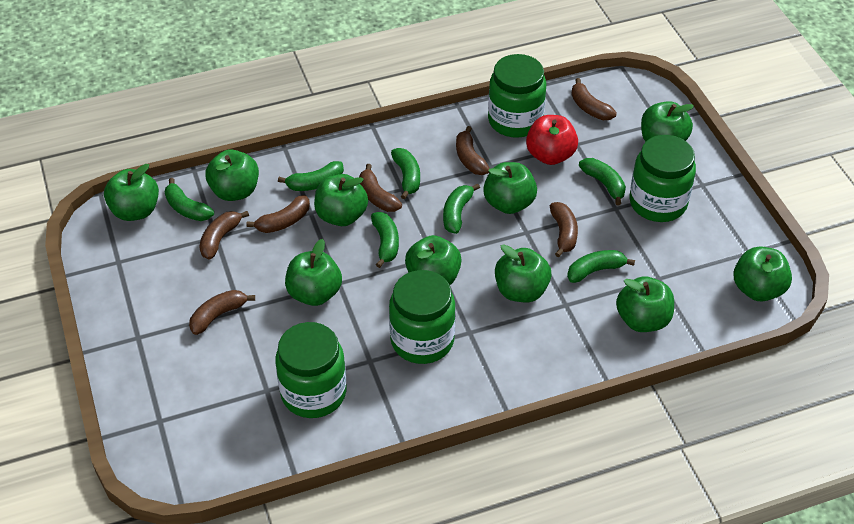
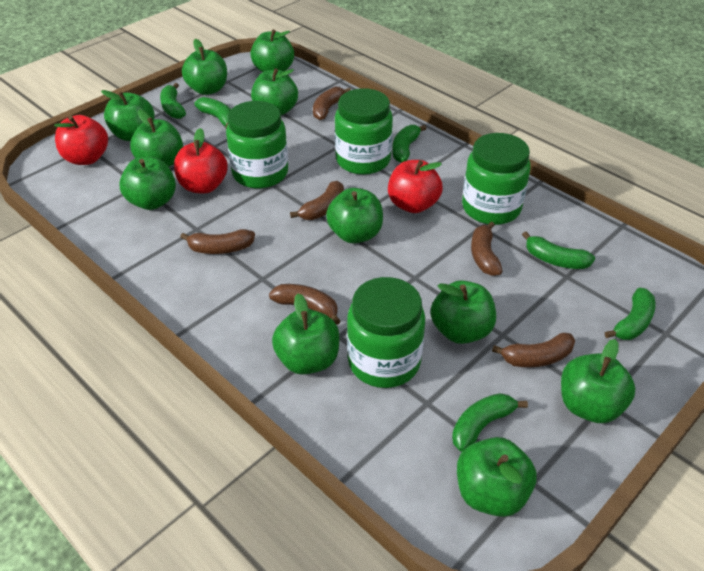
brown banana: 7 -> 6
green apple: 10 -> 11
green banana: 7 -> 6
red apple: 1 -> 3

